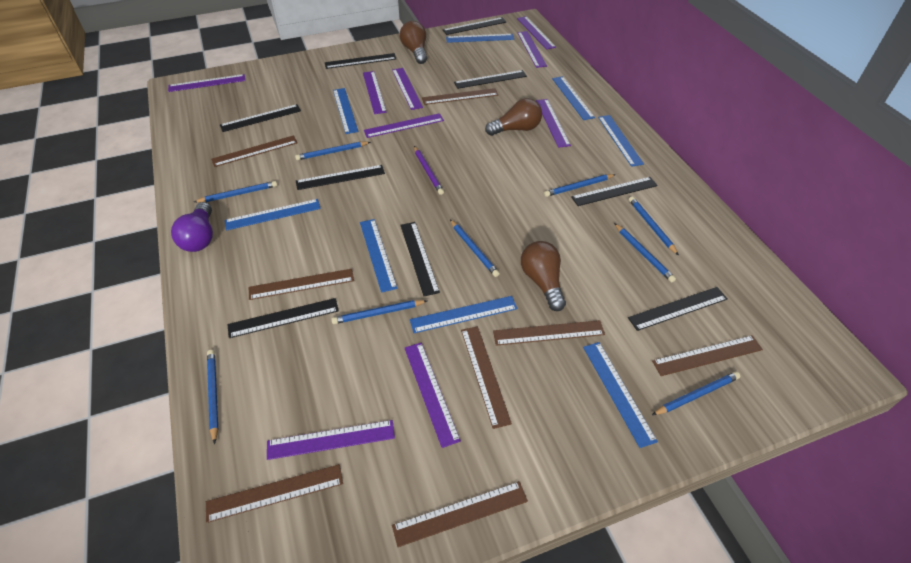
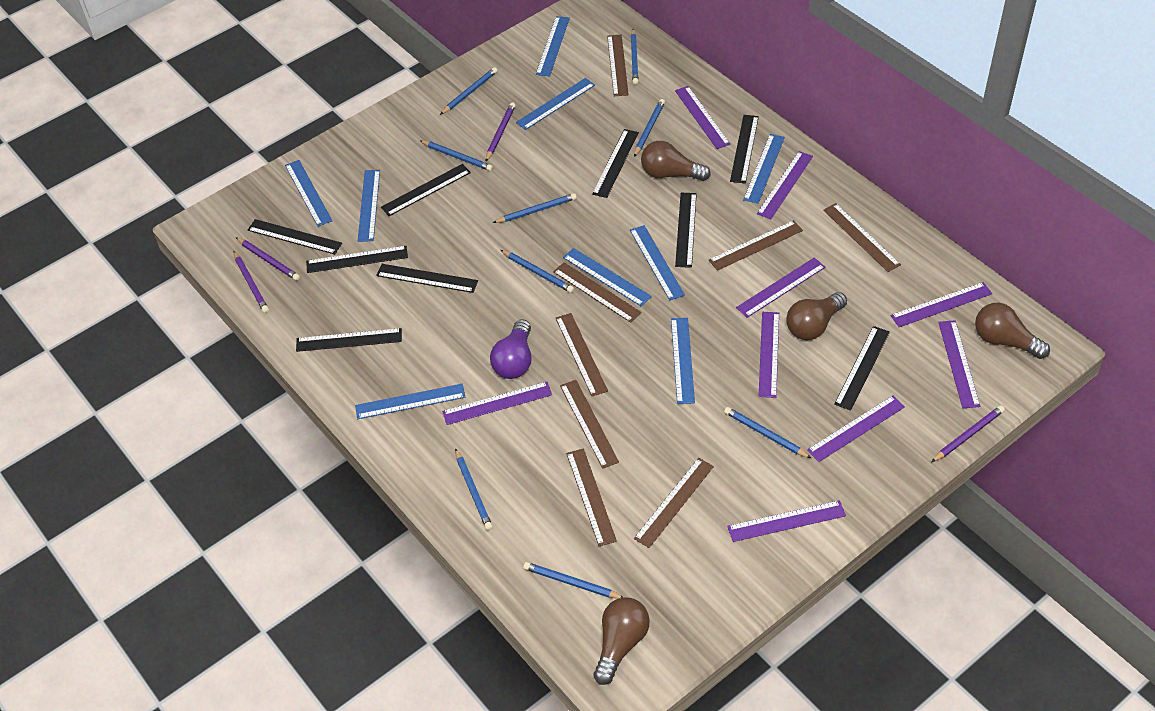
blue ruler: 8 -> 9
brown light bulb: 3 -> 4
purple pencil: 1 -> 4

